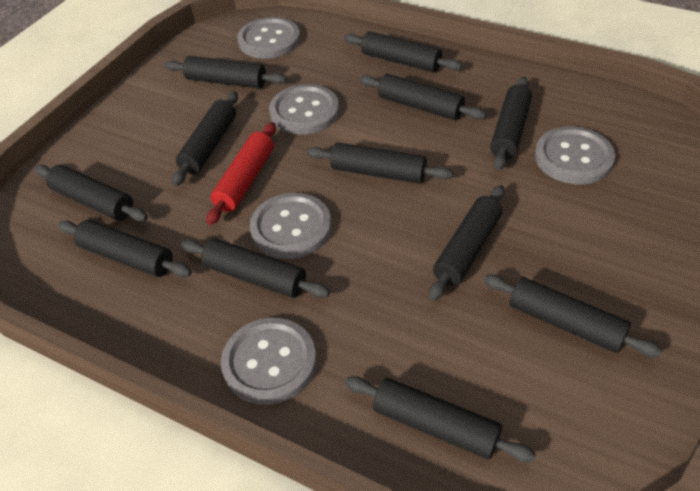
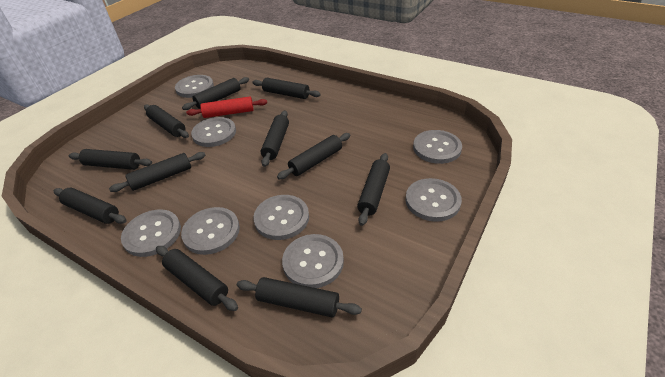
black rolling pin: 12 -> 11
grey button: 5 -> 8

